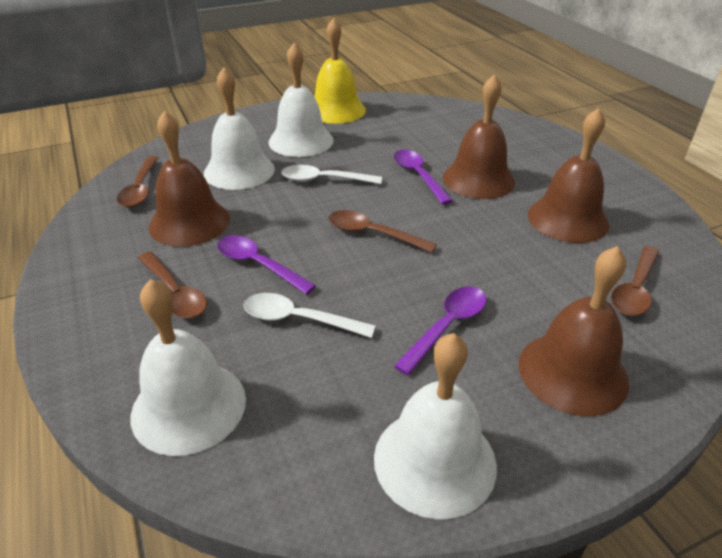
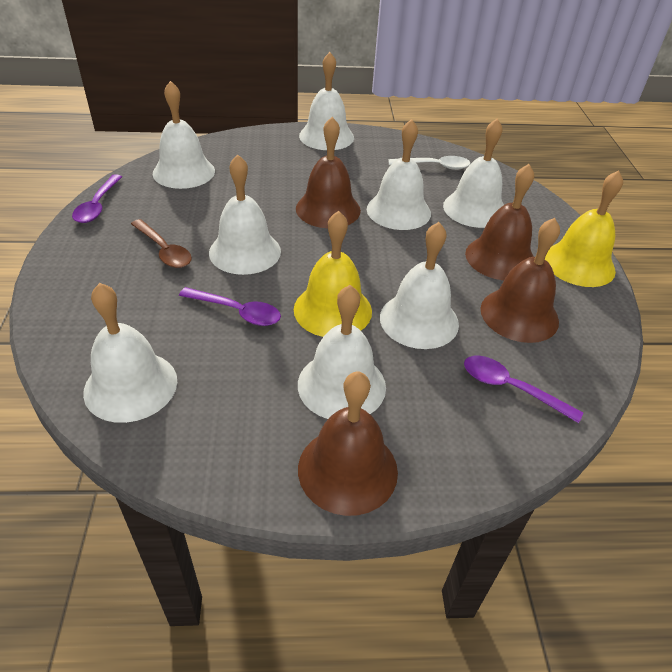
brown spoon: 4 -> 1
white bell: 4 -> 8
white spoon: 2 -> 1
yellow bell: 1 -> 2

